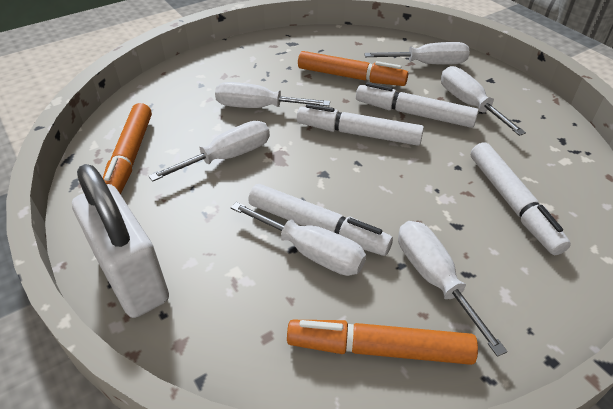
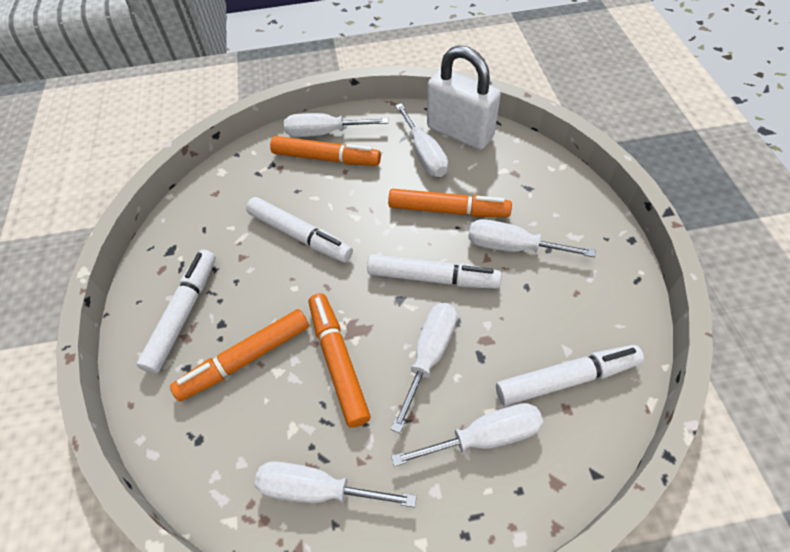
orange marker: 3 -> 4

